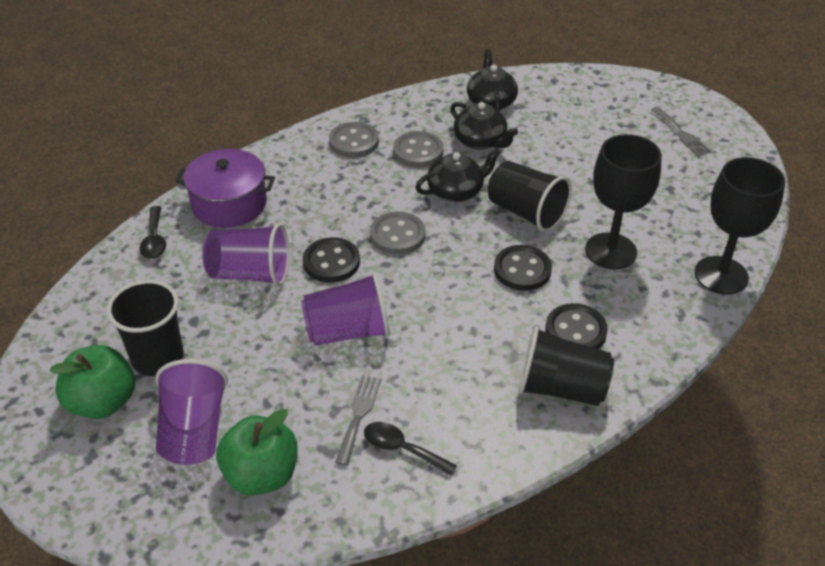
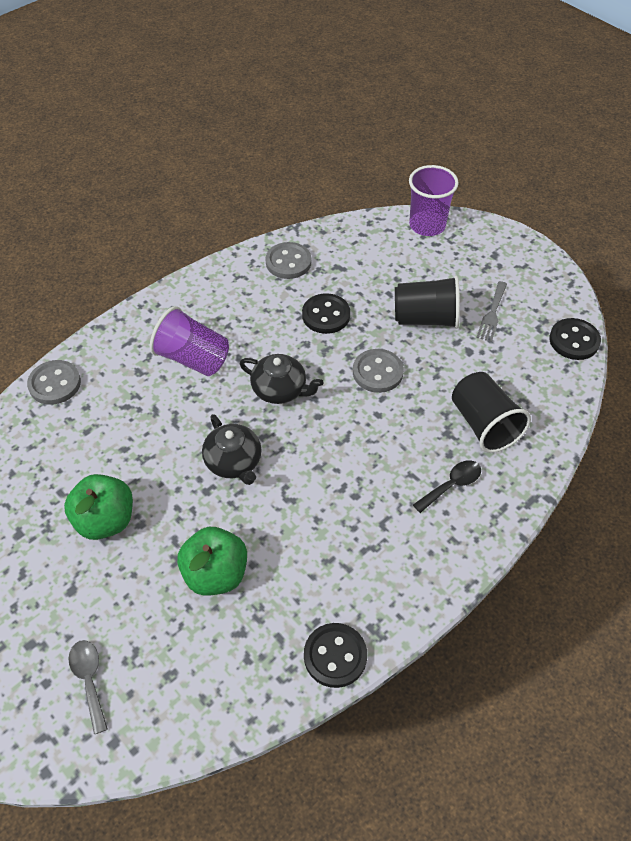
black cup: 3 -> 2
black goblet: 2 -> 0
black spoon: 2 -> 1
black teapot: 3 -> 2
grey fork: 2 -> 1
grey spoon: 0 -> 1
purple cup: 3 -> 2
purple pot: 1 -> 0

